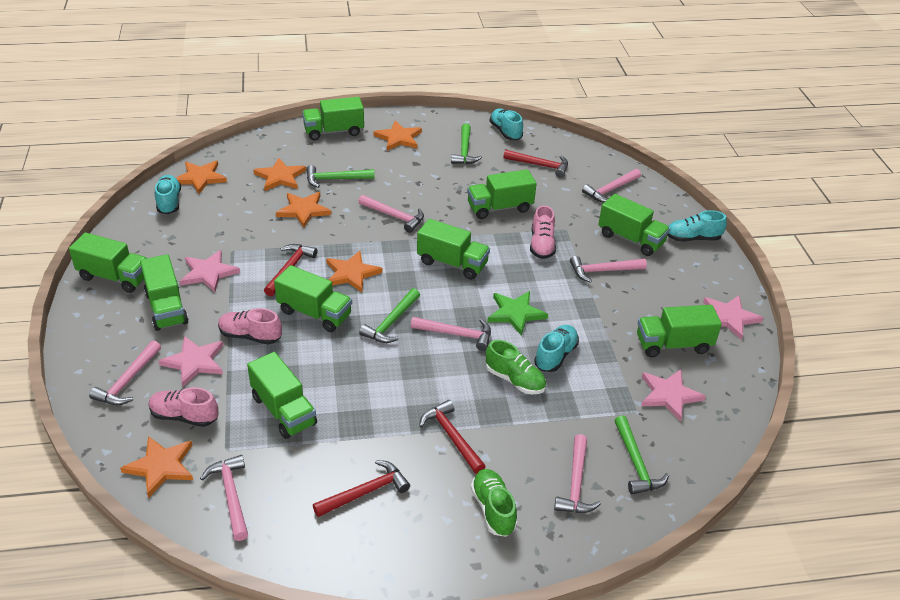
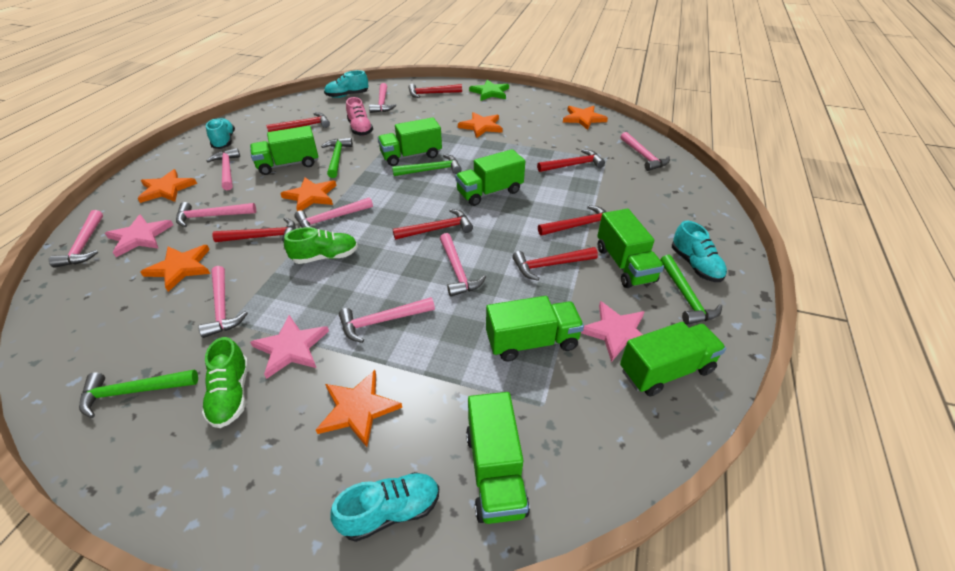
green truck: 9 -> 7
pink hammer: 7 -> 9
pink shoe: 3 -> 1
pink star: 4 -> 3
red hammer: 4 -> 7

